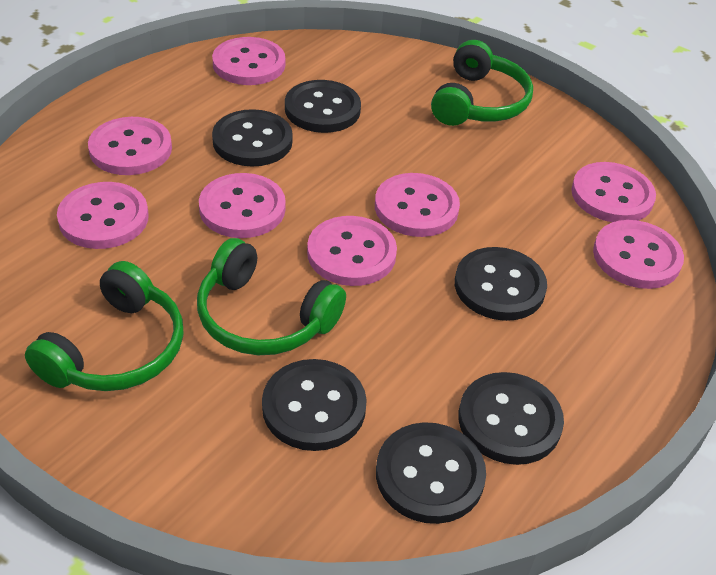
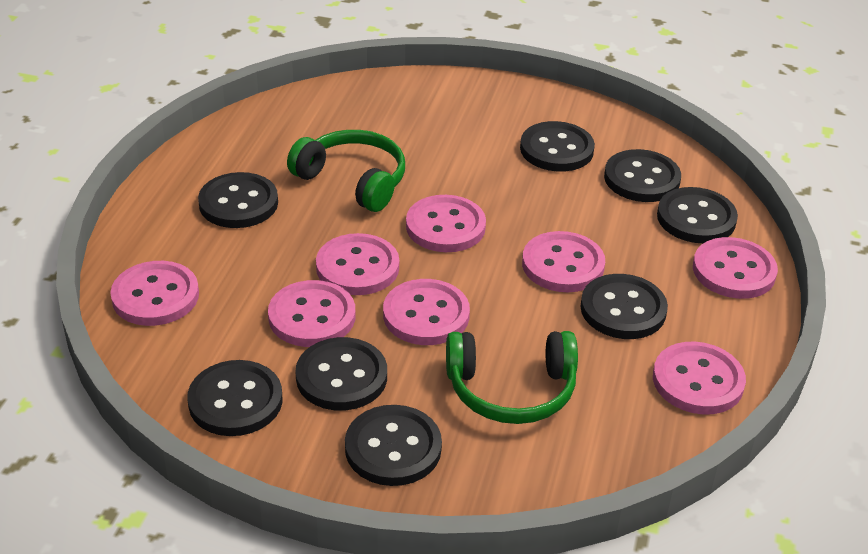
black button: 6 -> 8
green headphones: 3 -> 2

